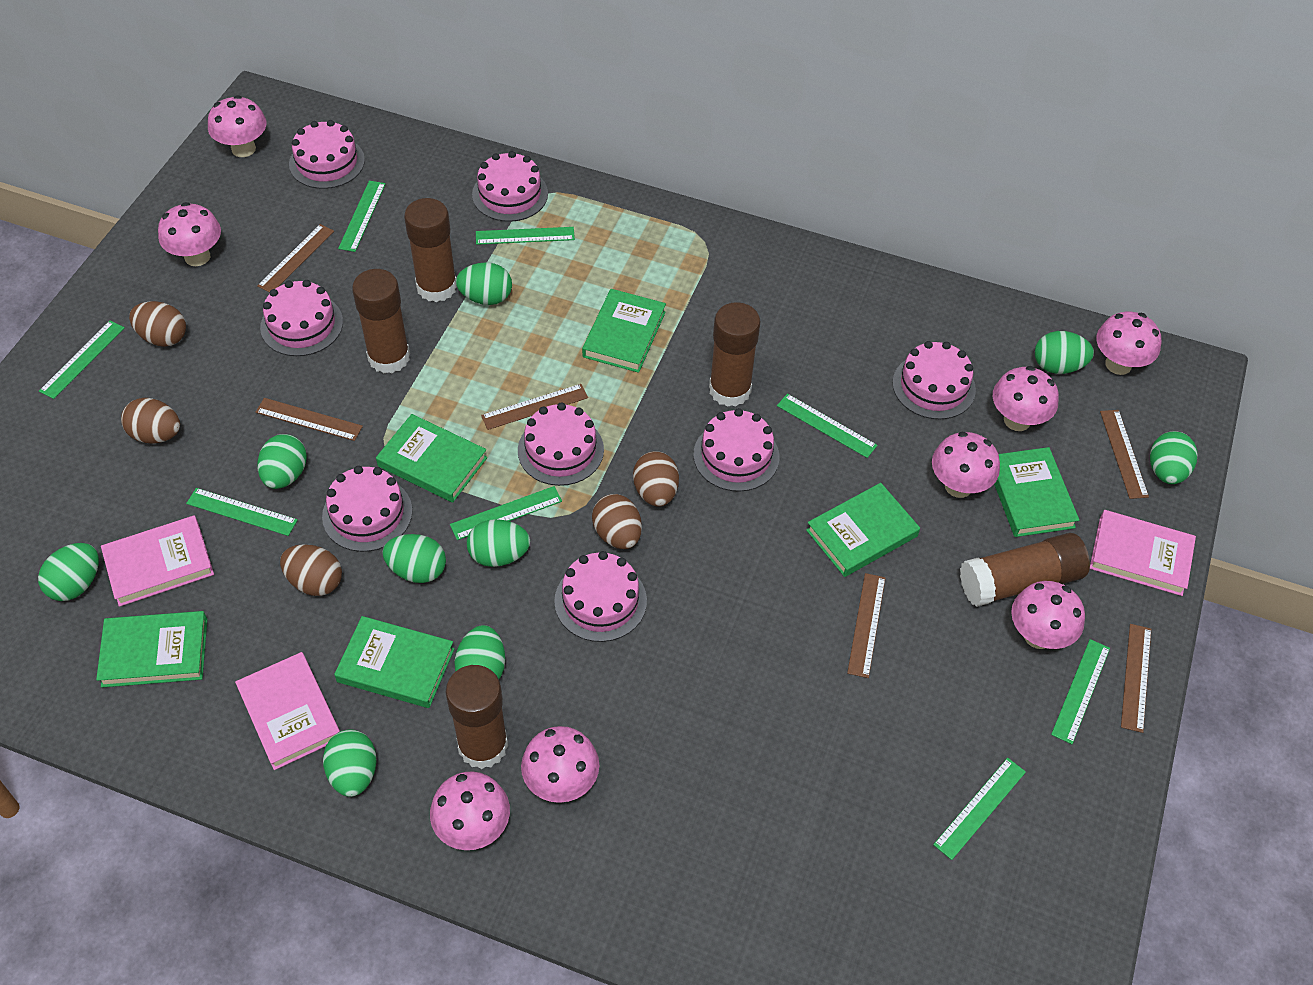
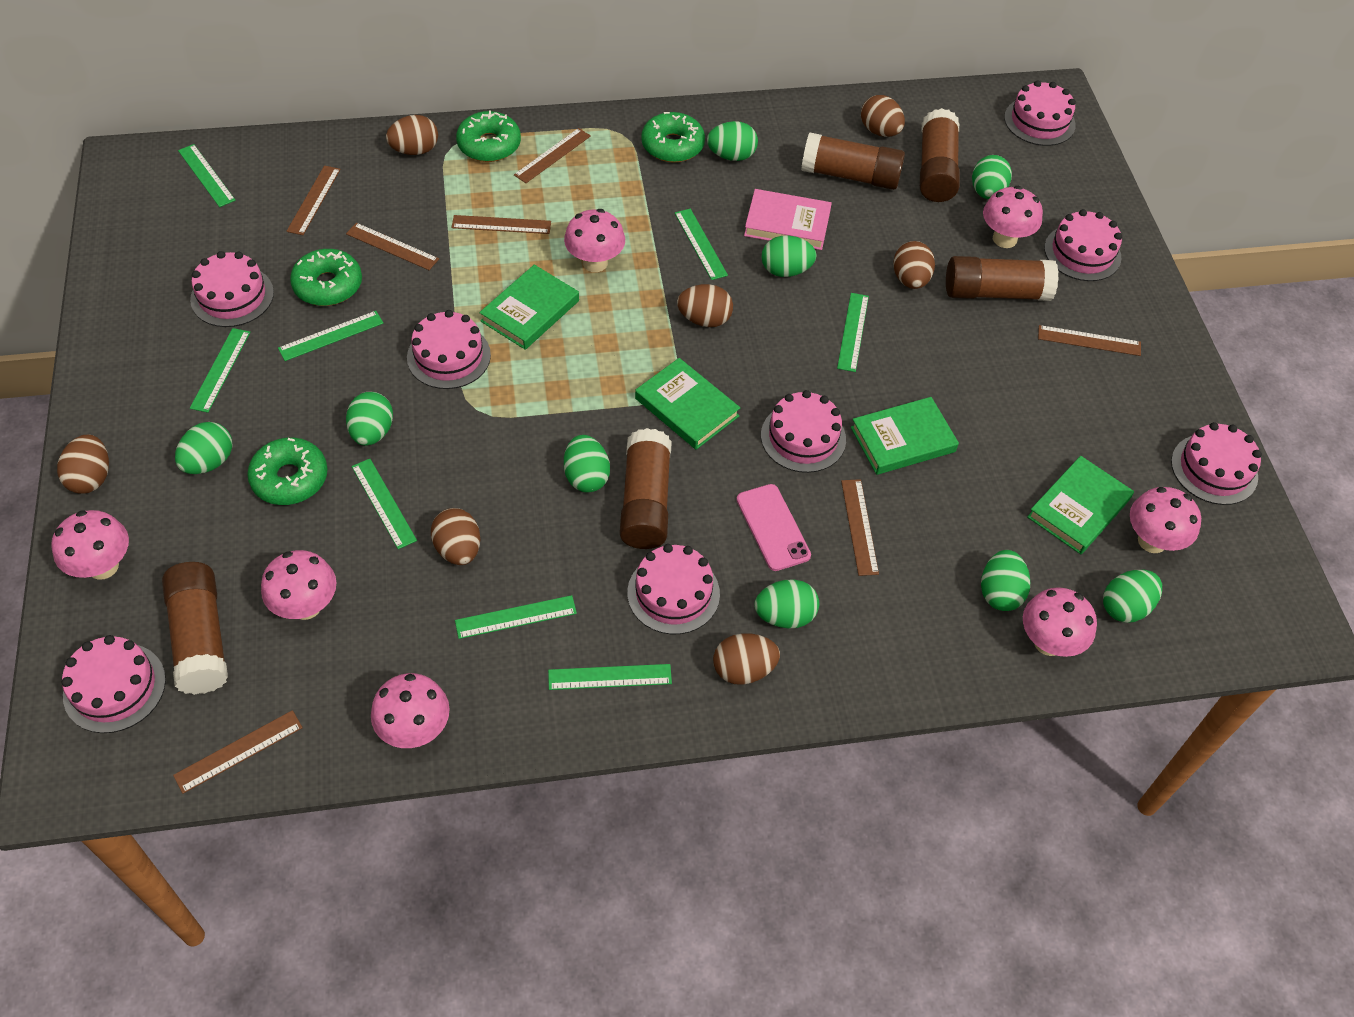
brown egg: 5 -> 7
brown ruler: 6 -> 7
green book: 6 -> 4
green donut: 0 -> 4
pink book: 3 -> 1
pink mushroom: 8 -> 7
pink phone: 0 -> 1

